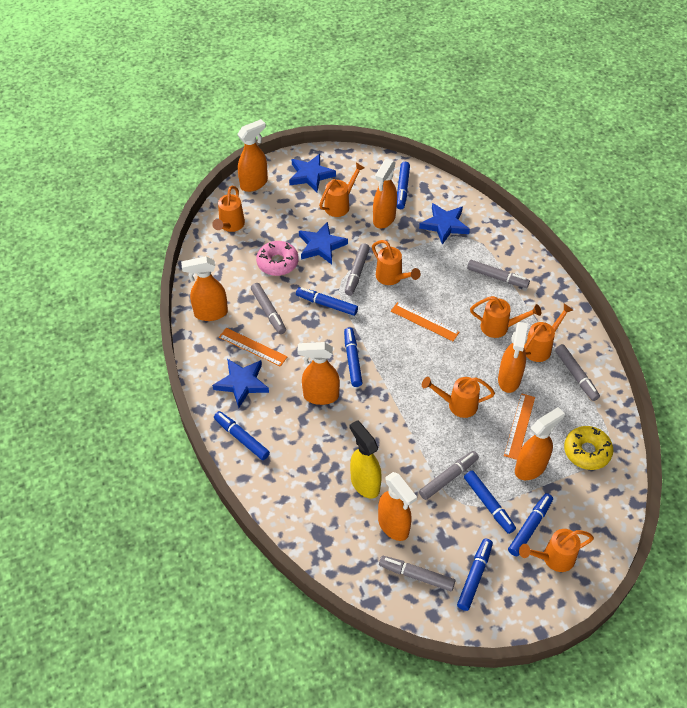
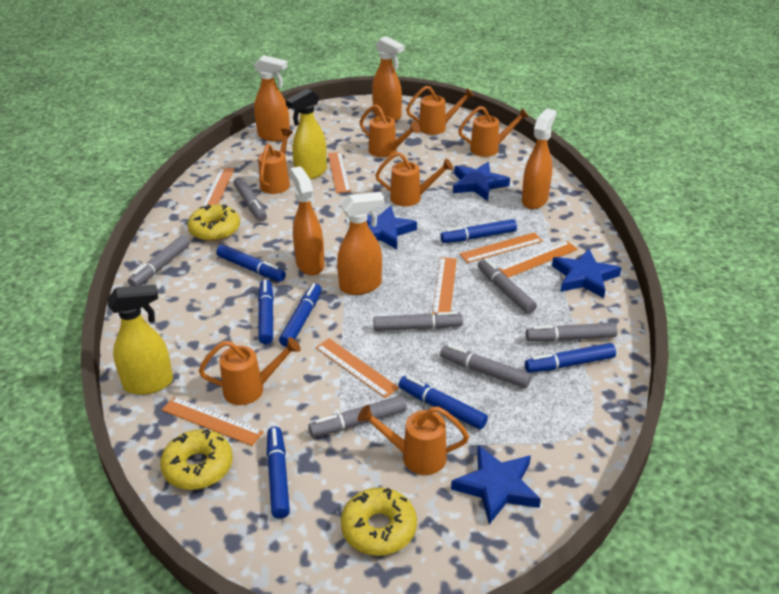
grey marker: 6 -> 7
orange ruler: 3 -> 7
orange spray bottle: 7 -> 5
pink donut: 1 -> 0
yellow donut: 1 -> 3
yellow spray bottle: 1 -> 2

